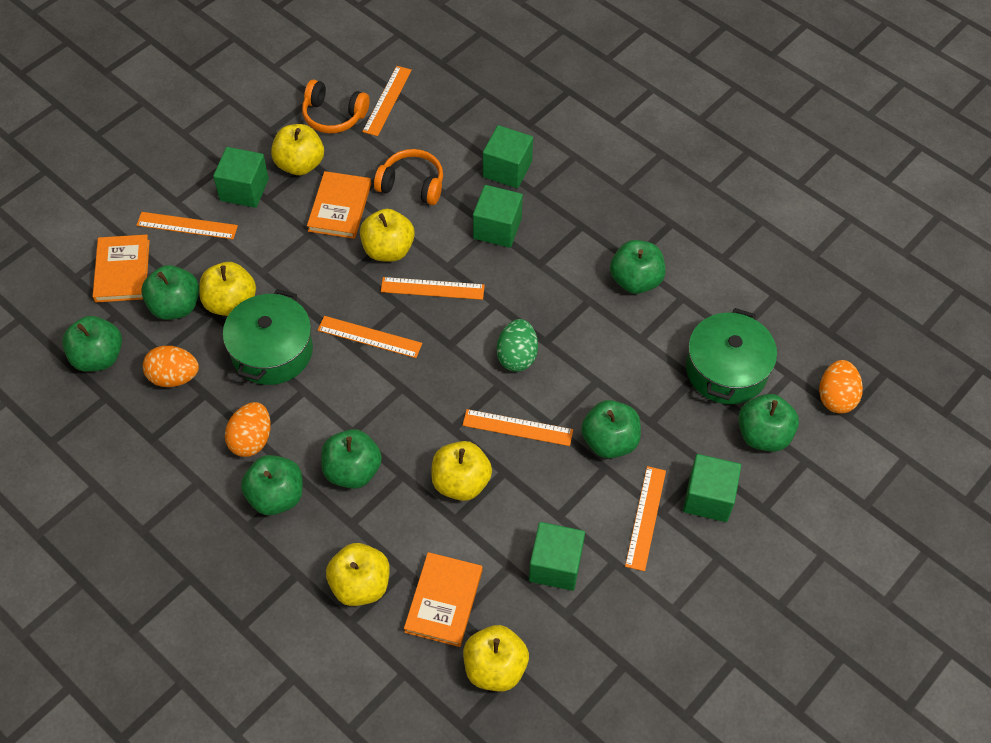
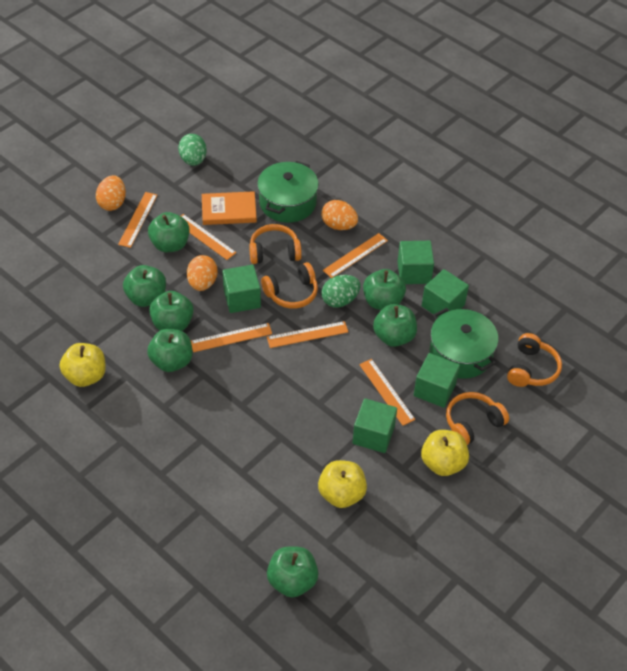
green egg: 1 -> 2
orange book: 3 -> 1
orange headphones: 2 -> 4
yellow apple: 6 -> 3

